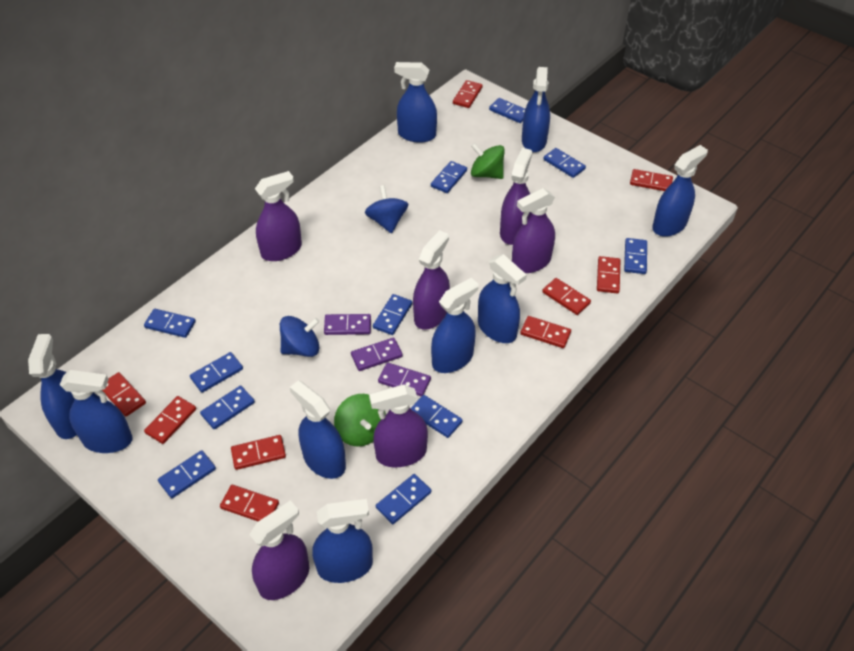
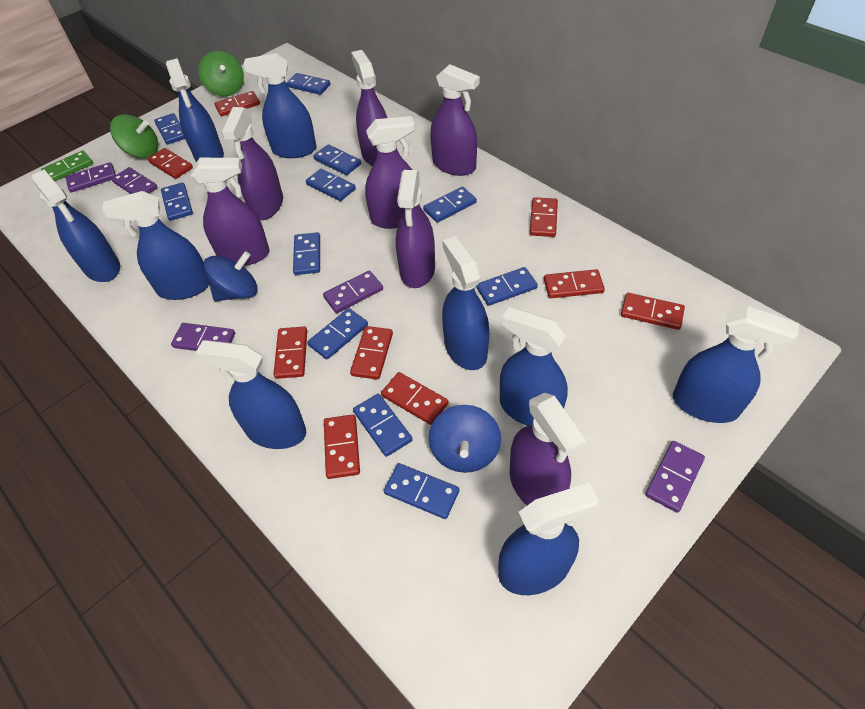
green domino: 0 -> 1
purple domino: 3 -> 5
purple spray bottle: 6 -> 7

